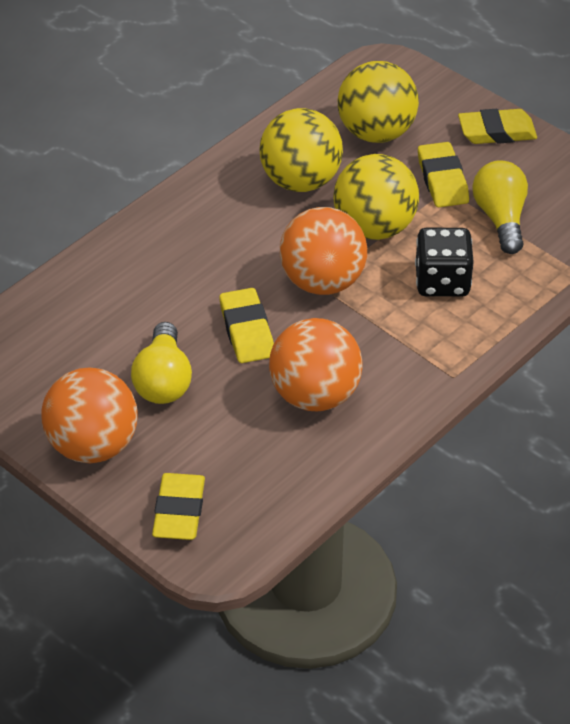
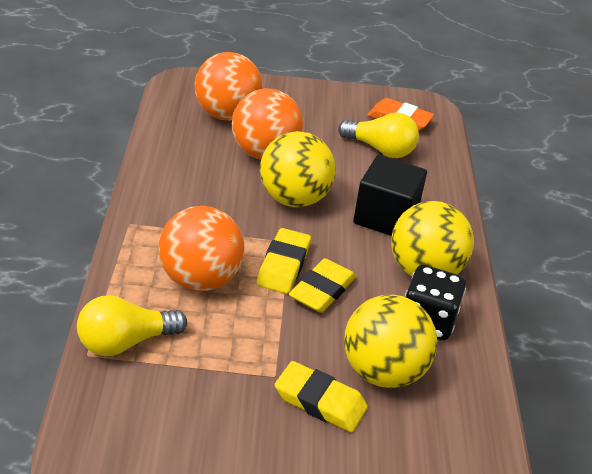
black cube: 0 -> 1
orange eraser: 0 -> 1
yellow eraser: 4 -> 3

